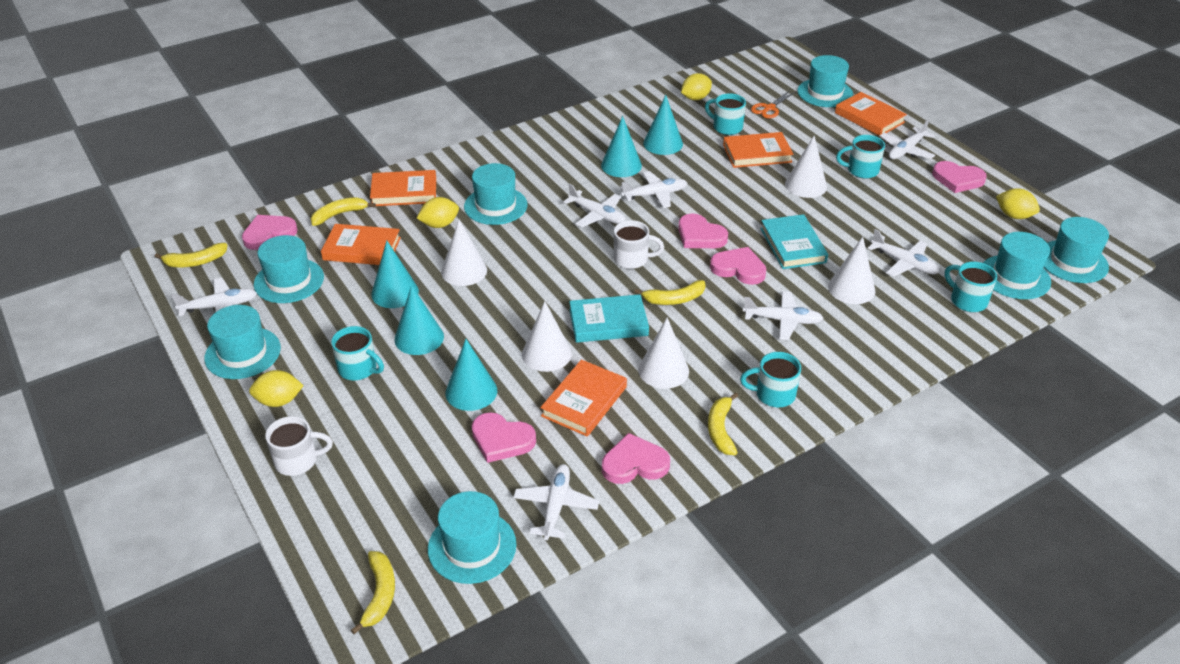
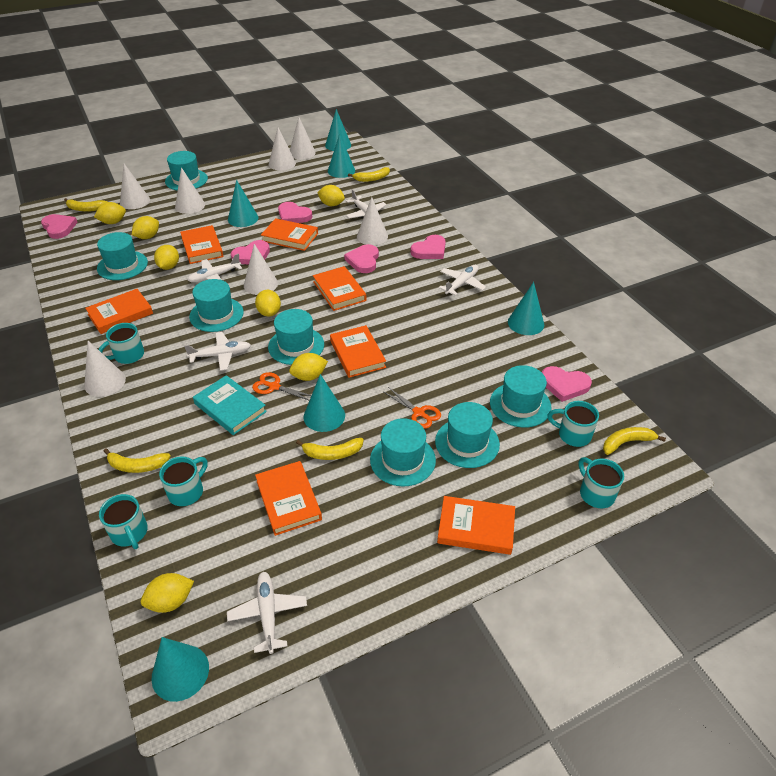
orange book: 5 -> 7
orange scissors: 1 -> 2
turquoise book: 2 -> 1
turquoise cone: 5 -> 6
white cone: 5 -> 7
white mug: 2 -> 0
white plane: 7 -> 5
yellow lemon: 4 -> 7

